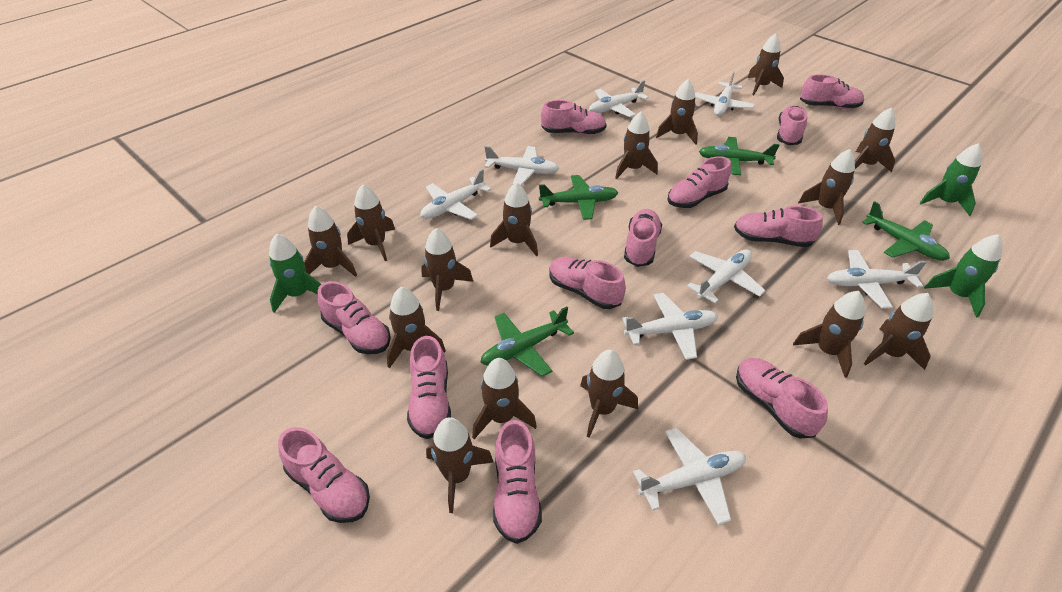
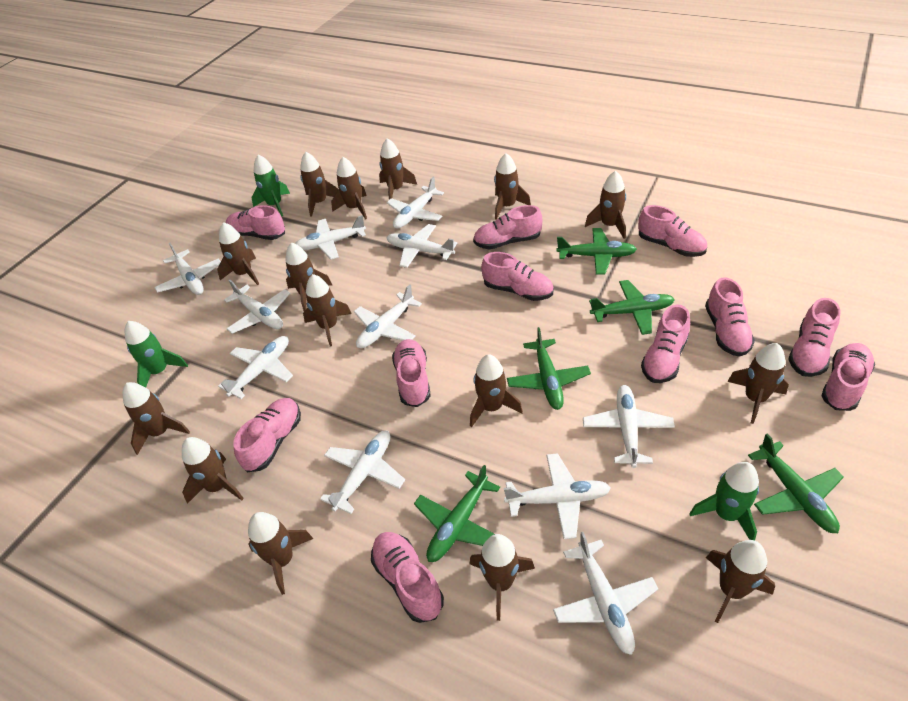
green plane: 4 -> 5
pink shoe: 12 -> 11
white plane: 8 -> 11

